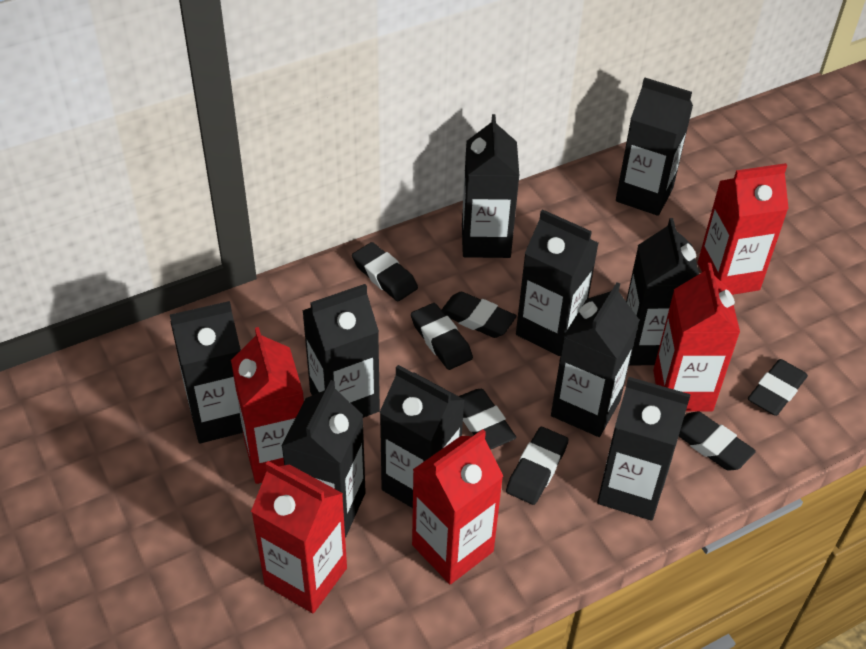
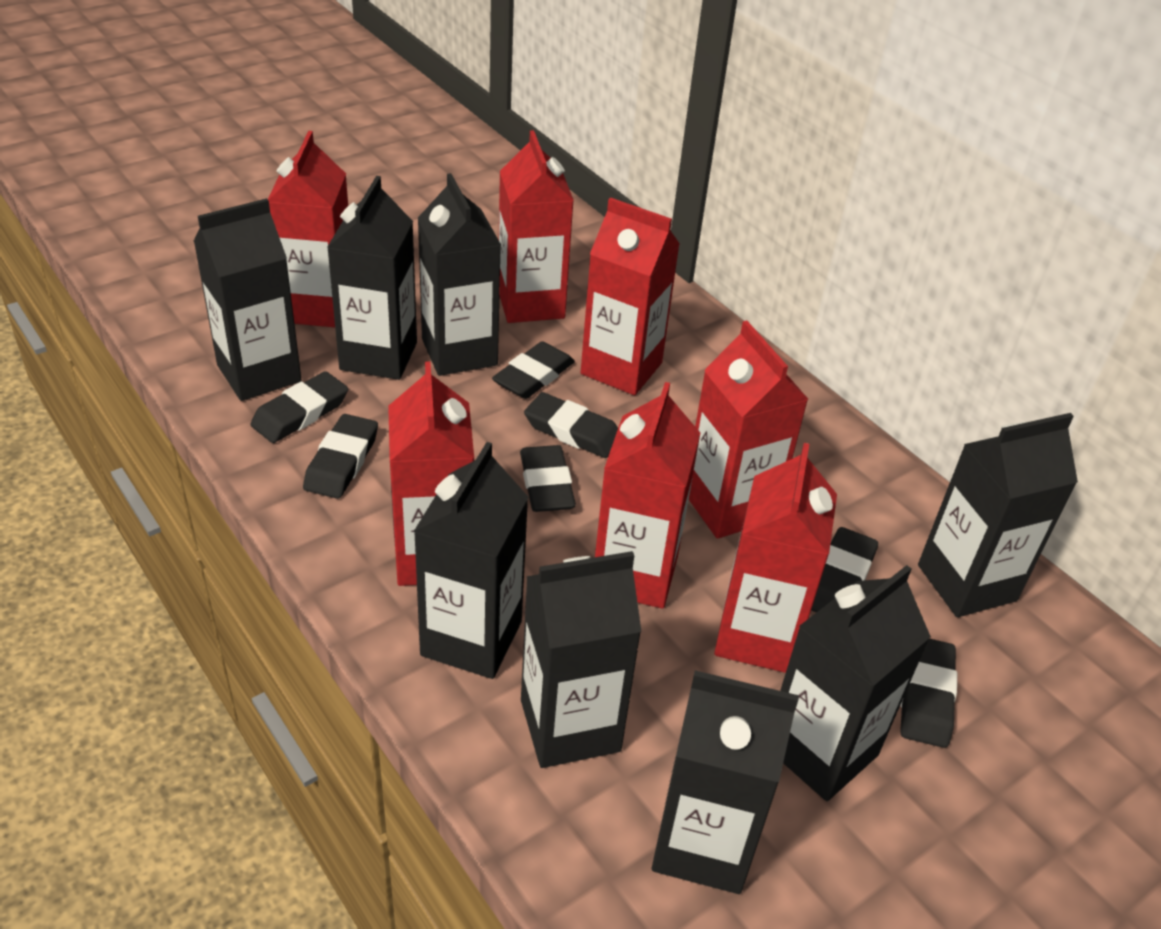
black carton: 10 -> 8
red carton: 5 -> 7

